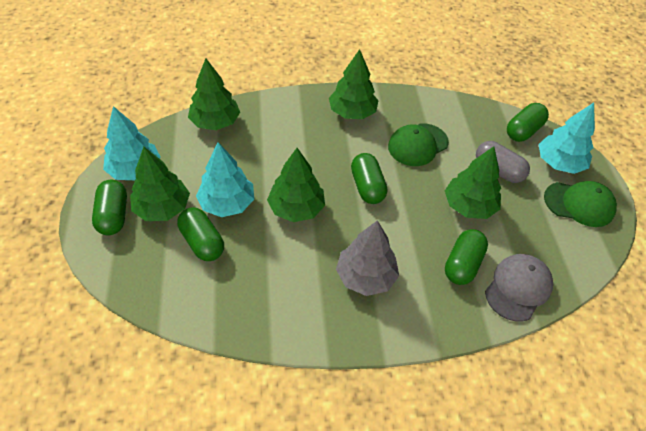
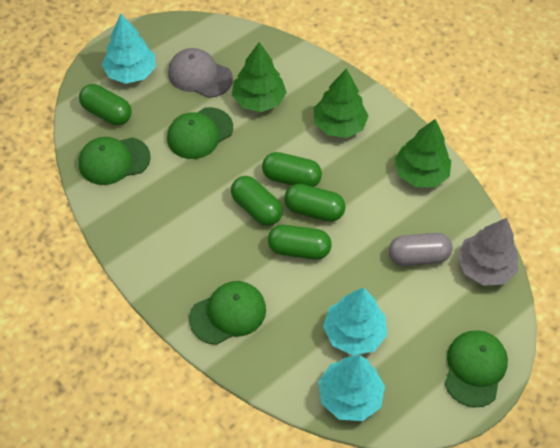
green cap: 2 -> 4
green tree: 5 -> 3

